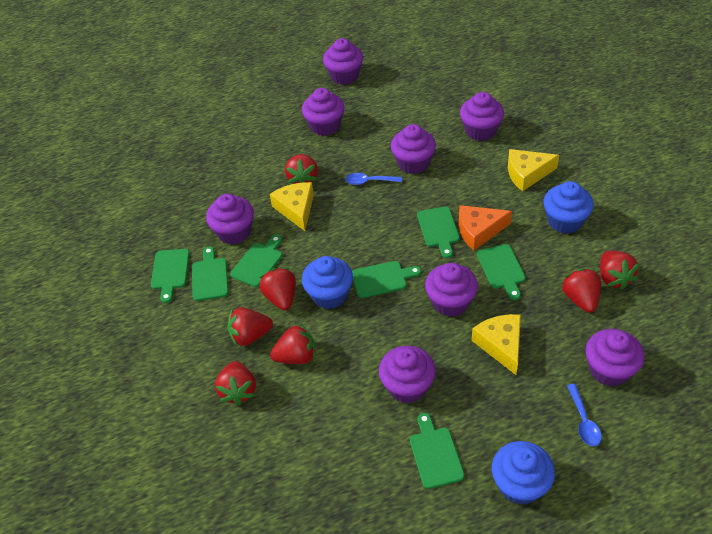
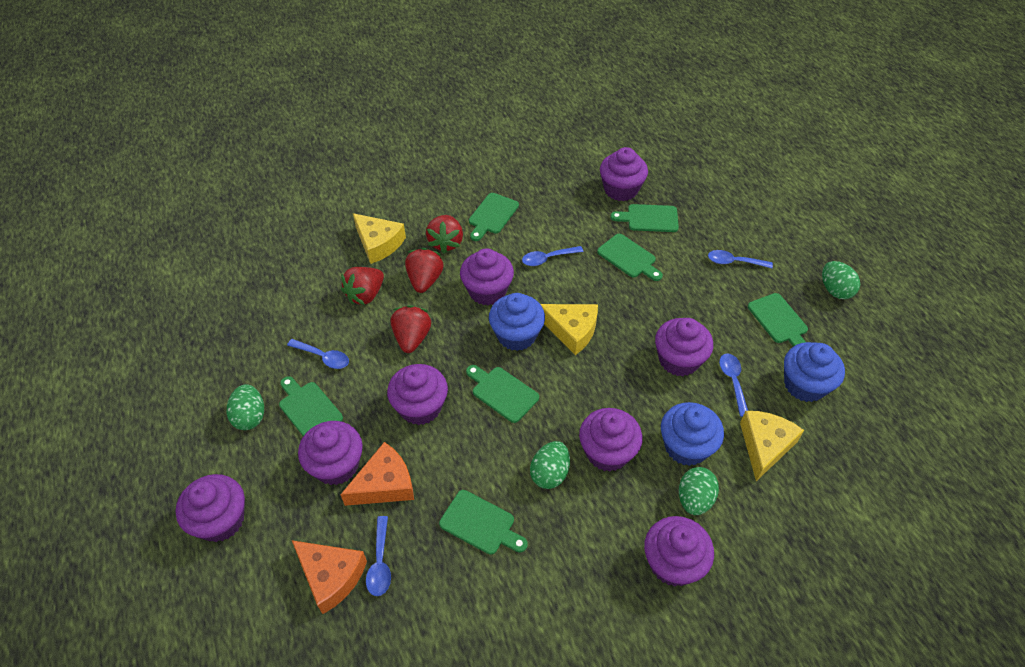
blue spoon: 2 -> 5
green egg: 0 -> 4
orange cheese: 1 -> 2
red strawberry: 7 -> 4

